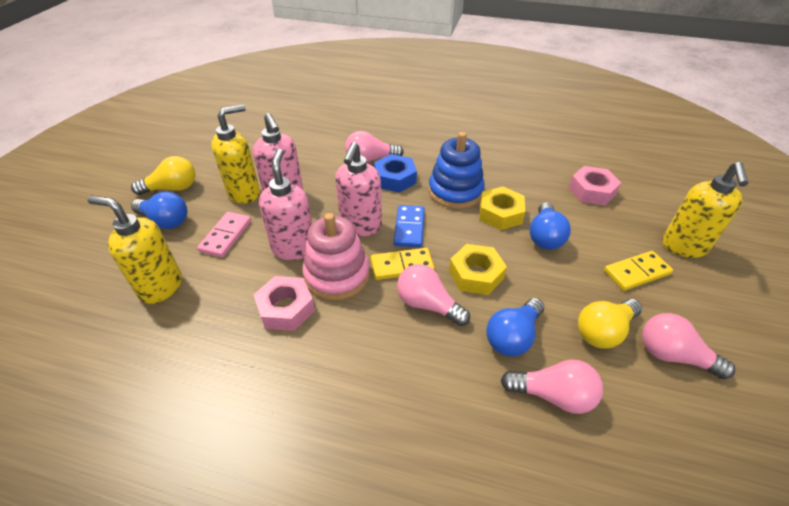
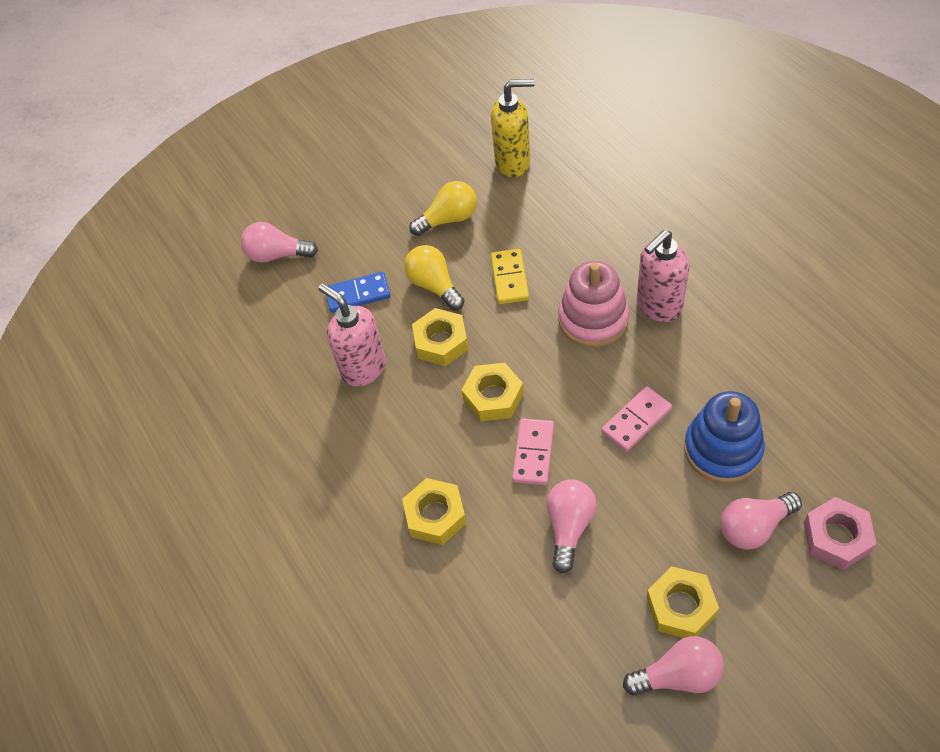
blue light bulb: 3 -> 0
blue nut: 1 -> 0
pink domino: 1 -> 2
pink nut: 2 -> 1
pink soap dispenser: 3 -> 2
yellow domino: 2 -> 1
yellow nut: 2 -> 4
yellow soap dispenser: 3 -> 1

